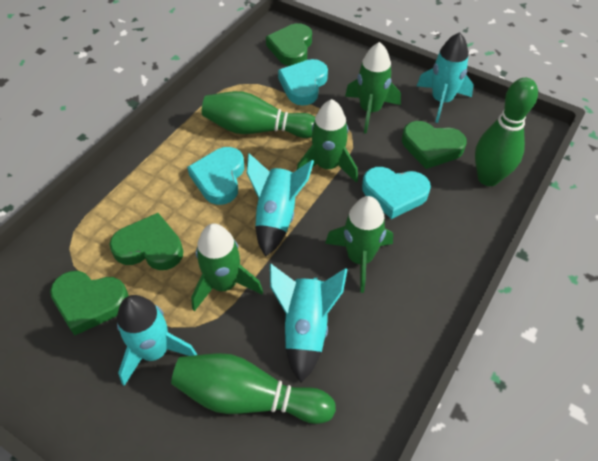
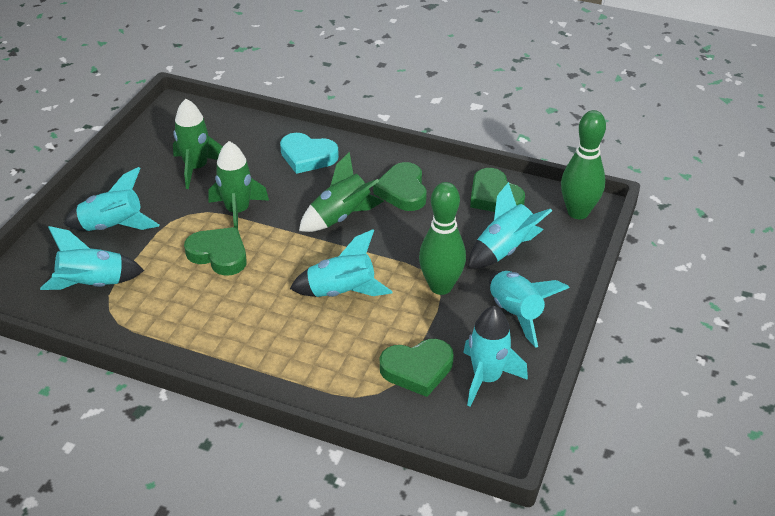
green bowling pin: 3 -> 2
green rocket: 4 -> 3
turquoise heart: 3 -> 1
turquoise rocket: 4 -> 6

